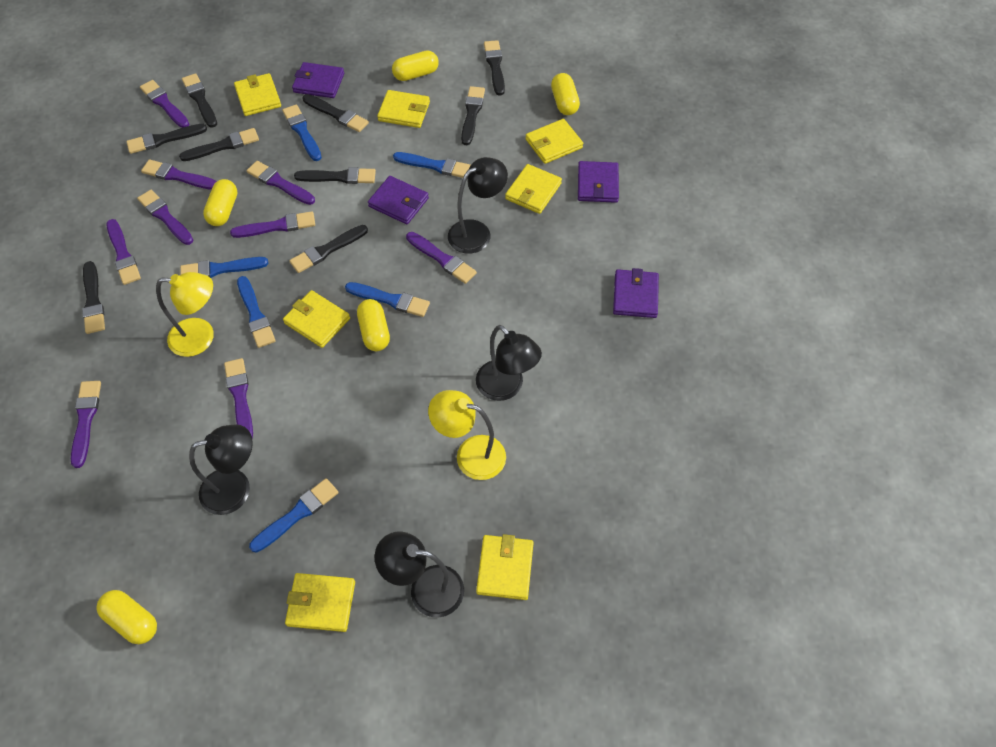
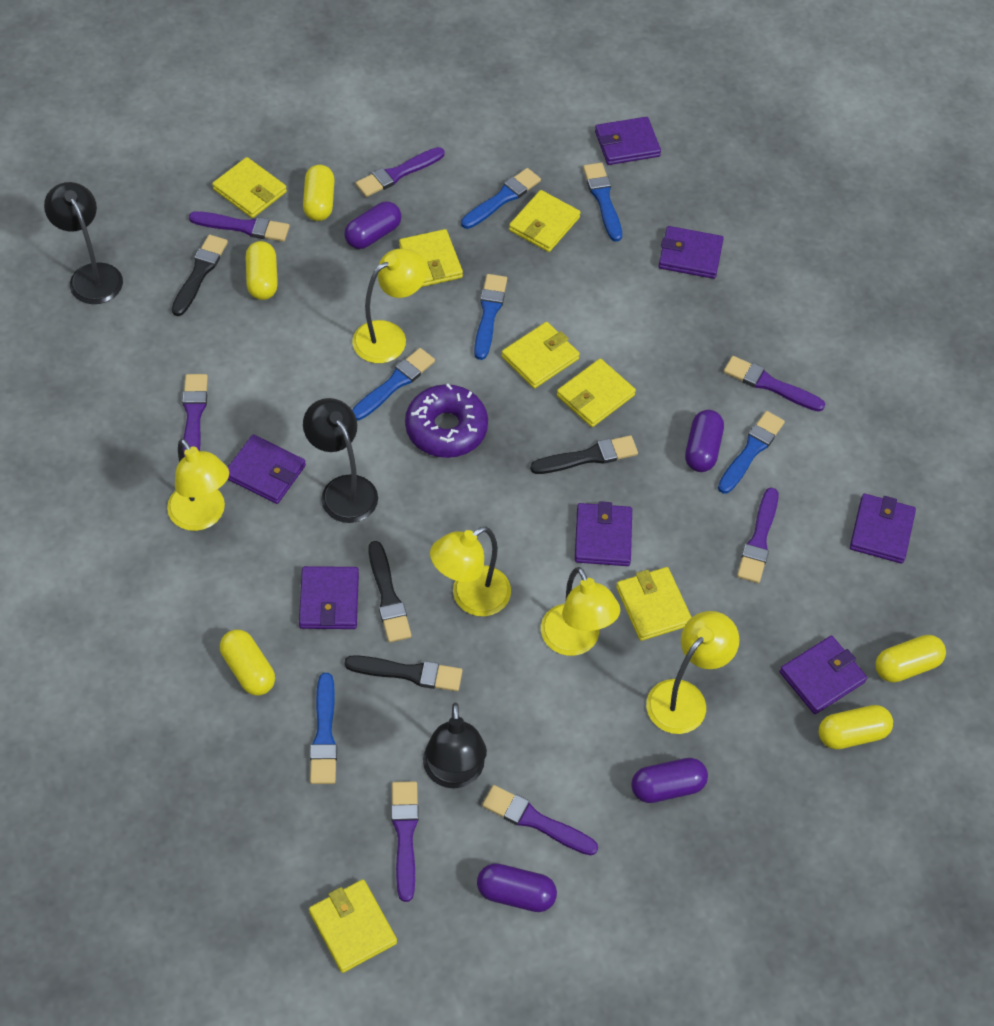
black brush: 9 -> 4
black lamp: 4 -> 3
purple brush: 9 -> 7
purple capsule: 0 -> 4
purple donut: 0 -> 1
purple wallet: 4 -> 7
yellow lamp: 2 -> 5

